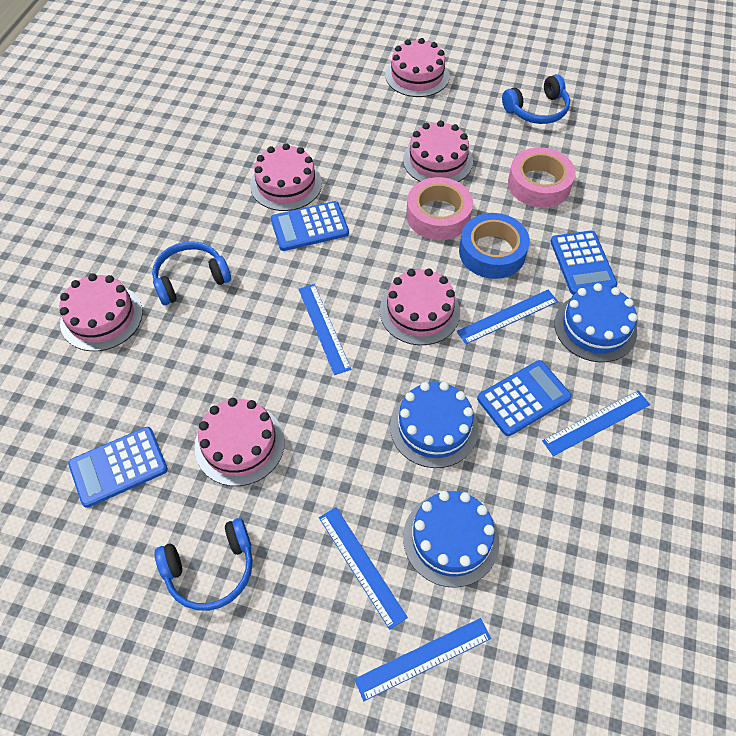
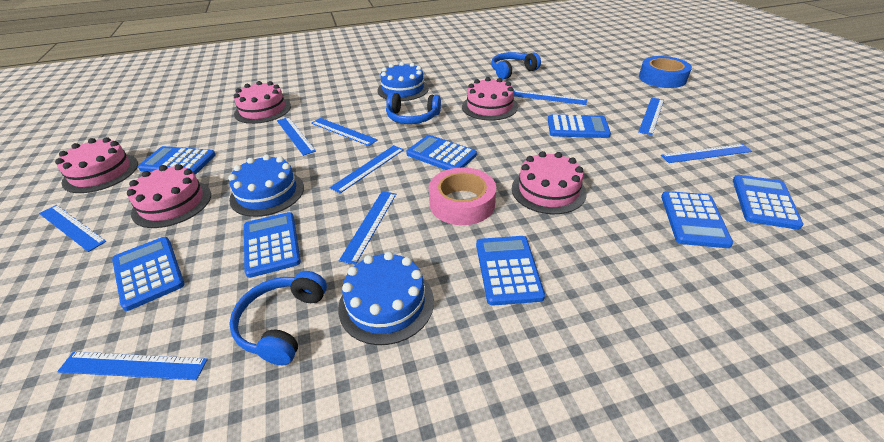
blue calculator: 4 -> 8
blue ruler: 5 -> 9
pink cake: 6 -> 5
pink tape: 2 -> 1

